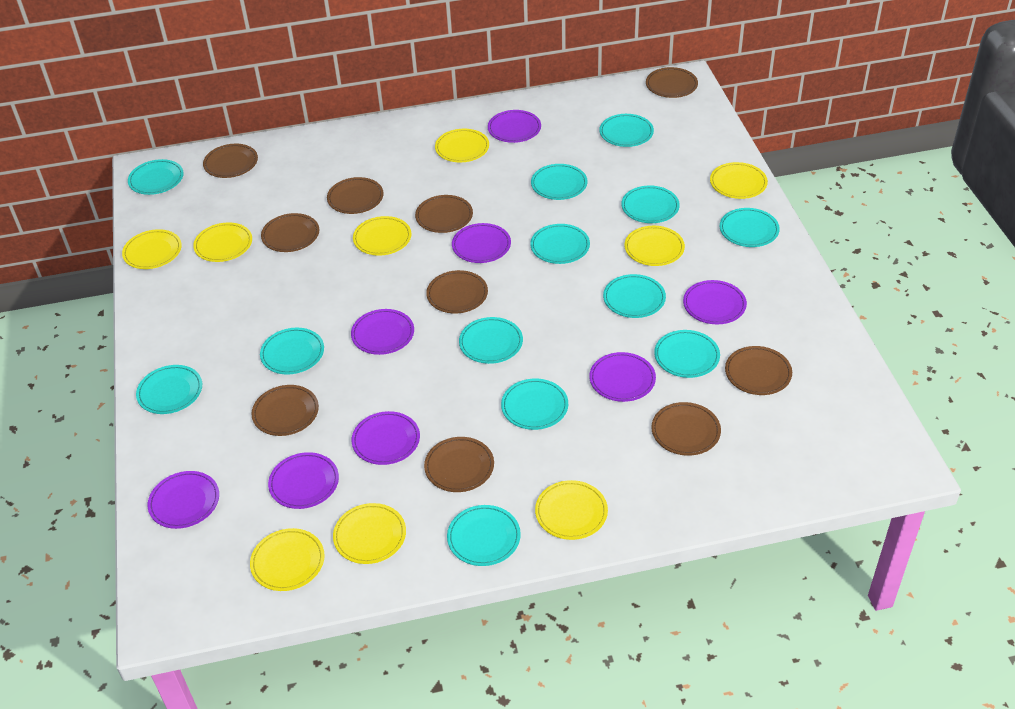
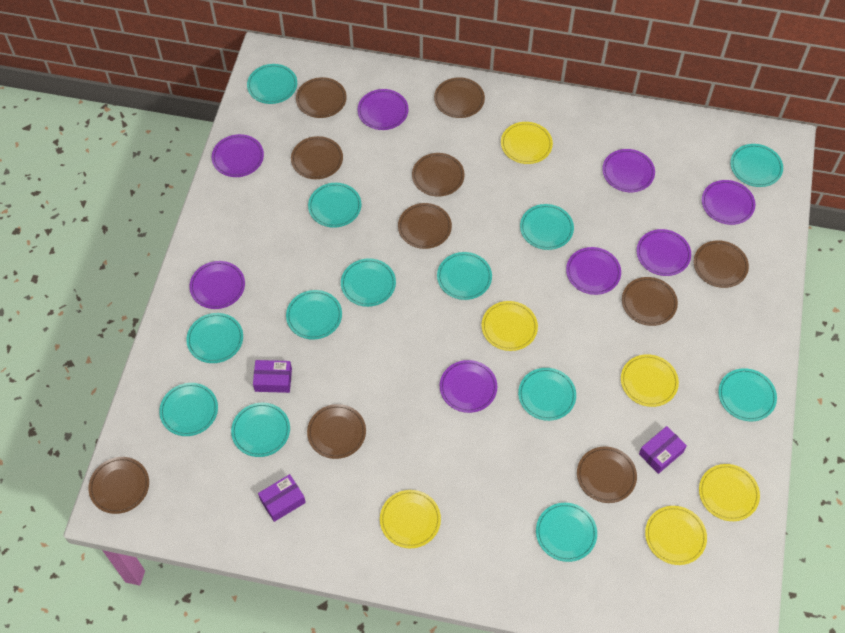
purple box: 0 -> 3
yellow plate: 9 -> 6

